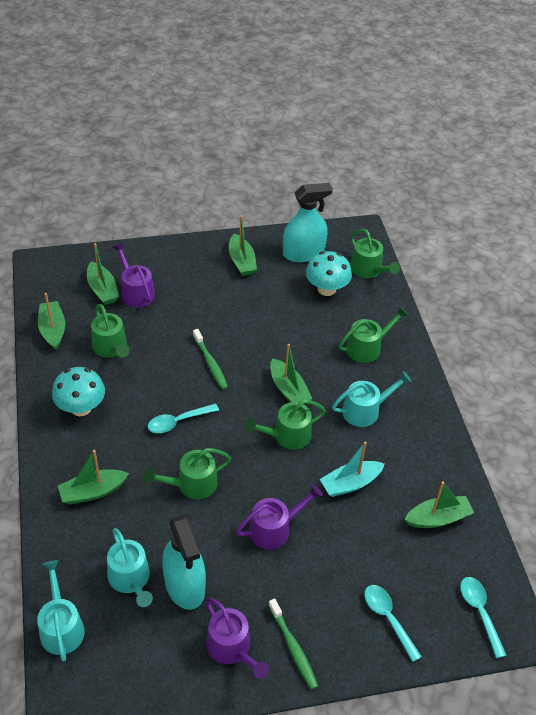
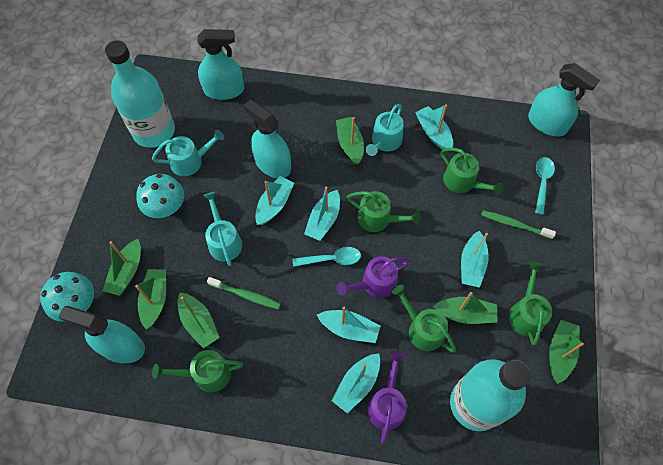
purple watering can: 3 -> 2
turquoise boat: 1 -> 6
turquoise bottle: 0 -> 2
turquoise spoon: 3 -> 2
turquoise spray bottle: 2 -> 4

